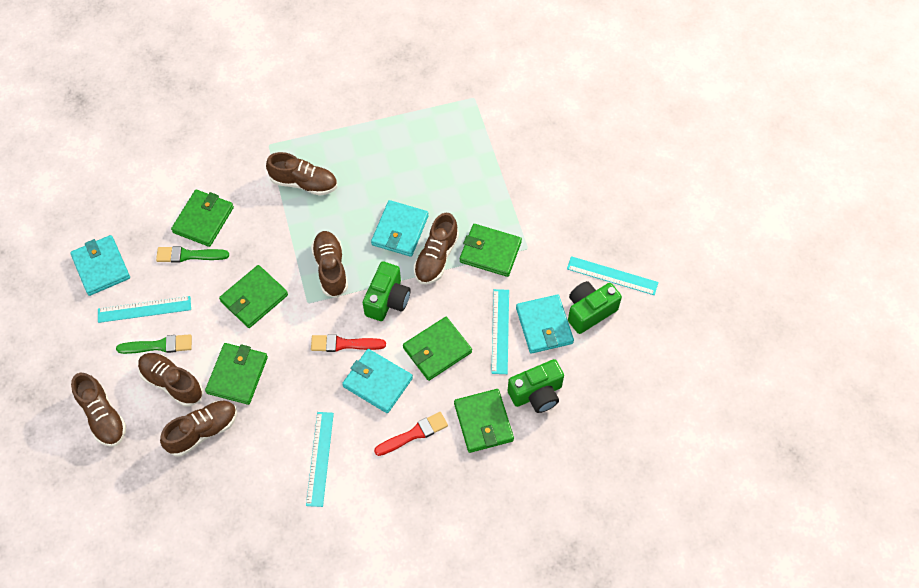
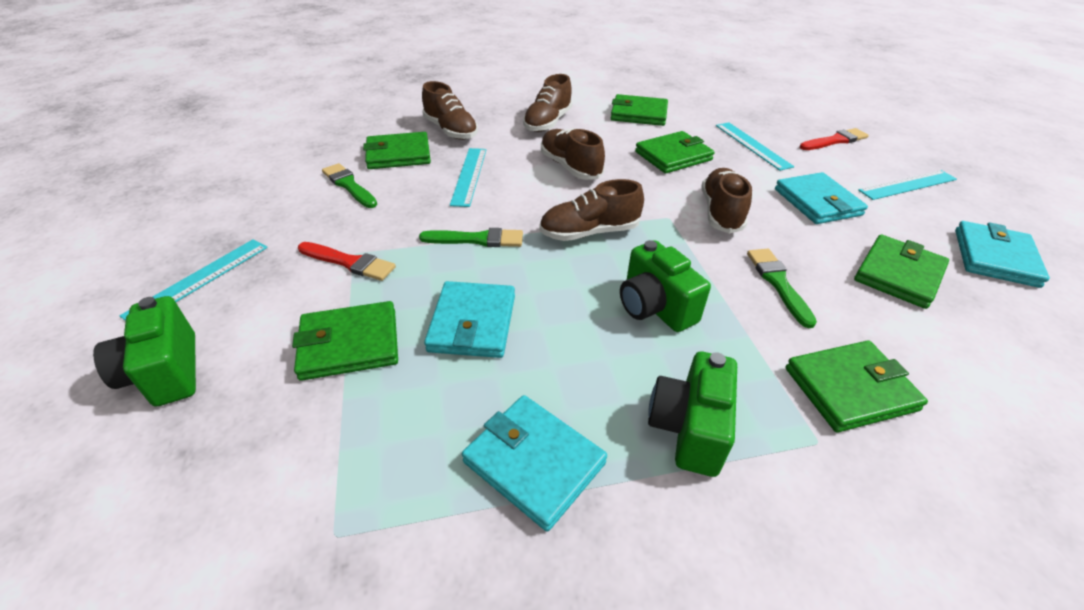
brown shoe: 6 -> 5
green brush: 2 -> 3

